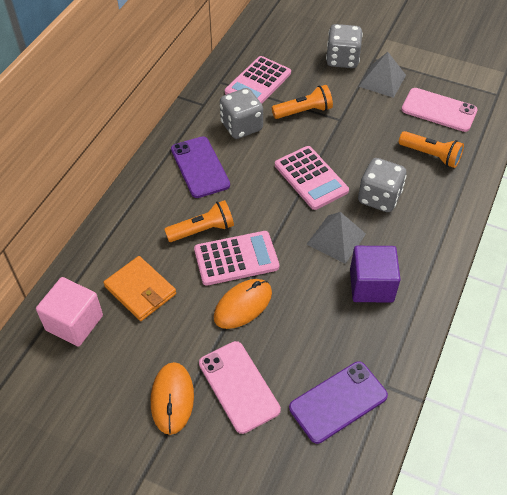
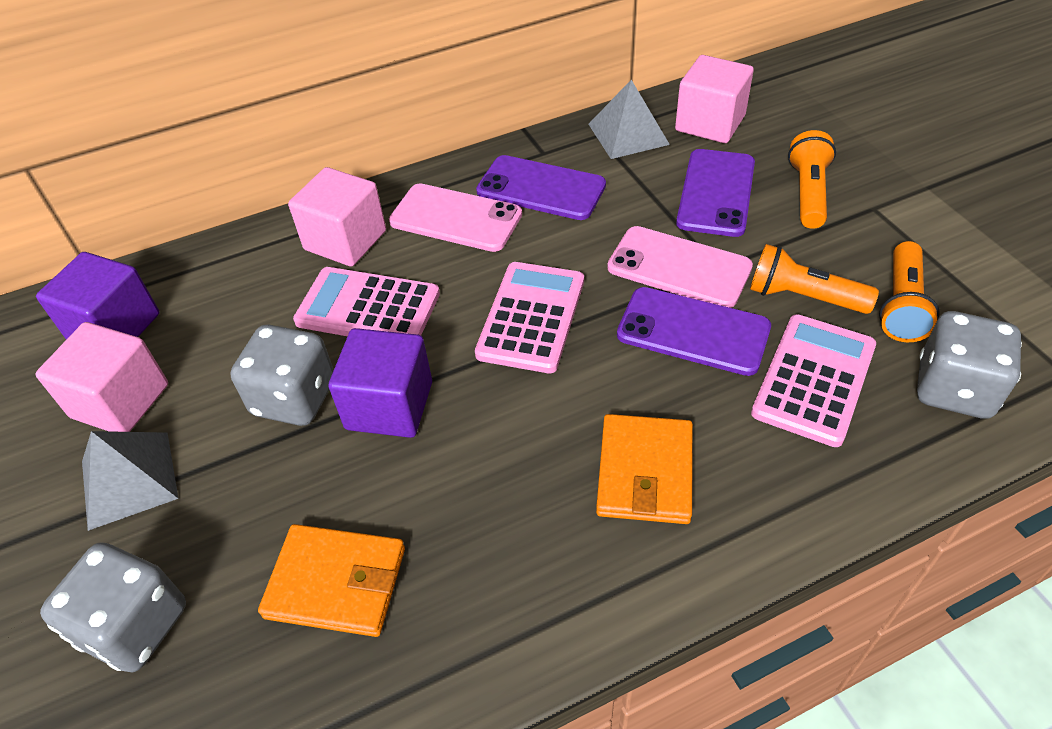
orange mouse: 2 -> 0
orange wallet: 1 -> 2
pink cube: 1 -> 3
purple cube: 1 -> 2
purple phone: 2 -> 3

